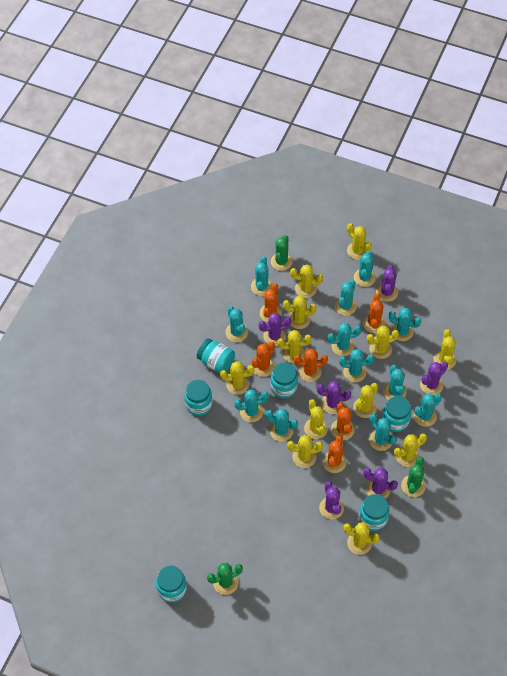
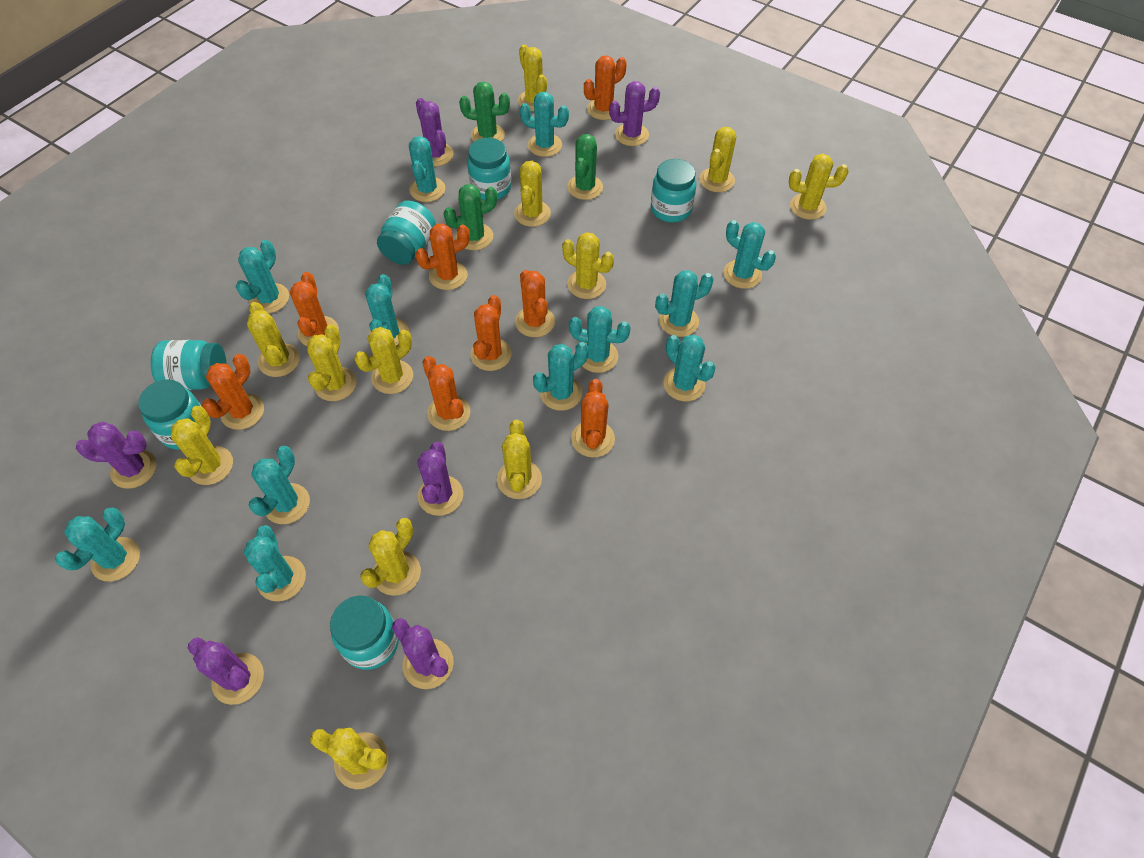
orange cactus: 6 -> 8

